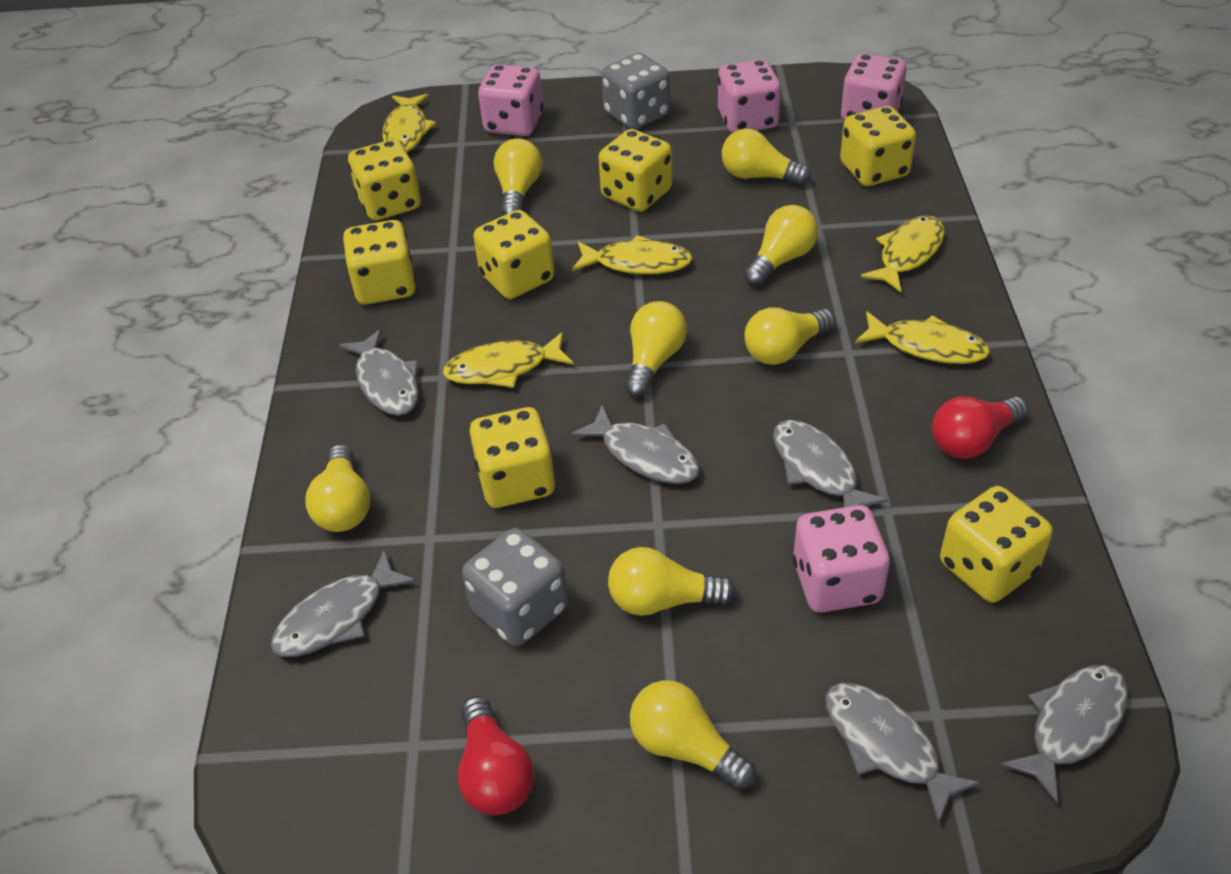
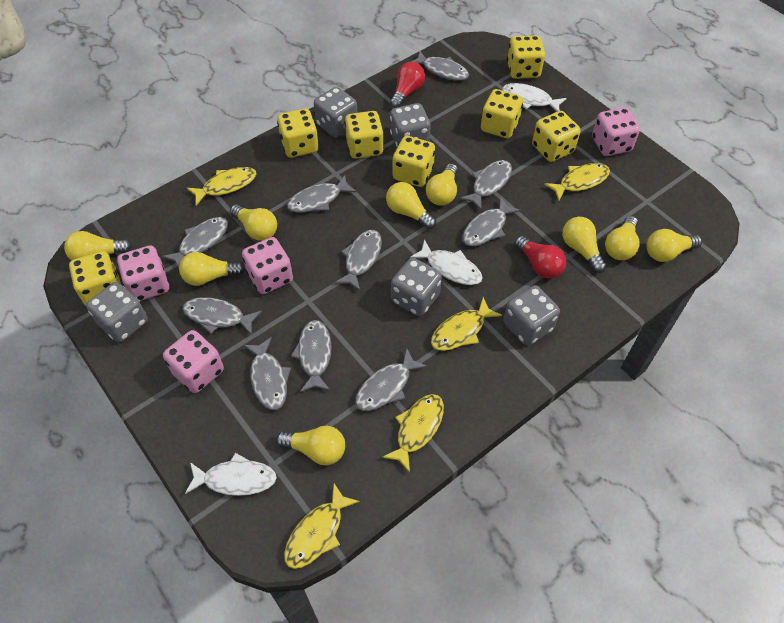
grey dice: 2 -> 5
grey fish: 6 -> 10
white fish: 0 -> 3
yellow light bulb: 8 -> 9

